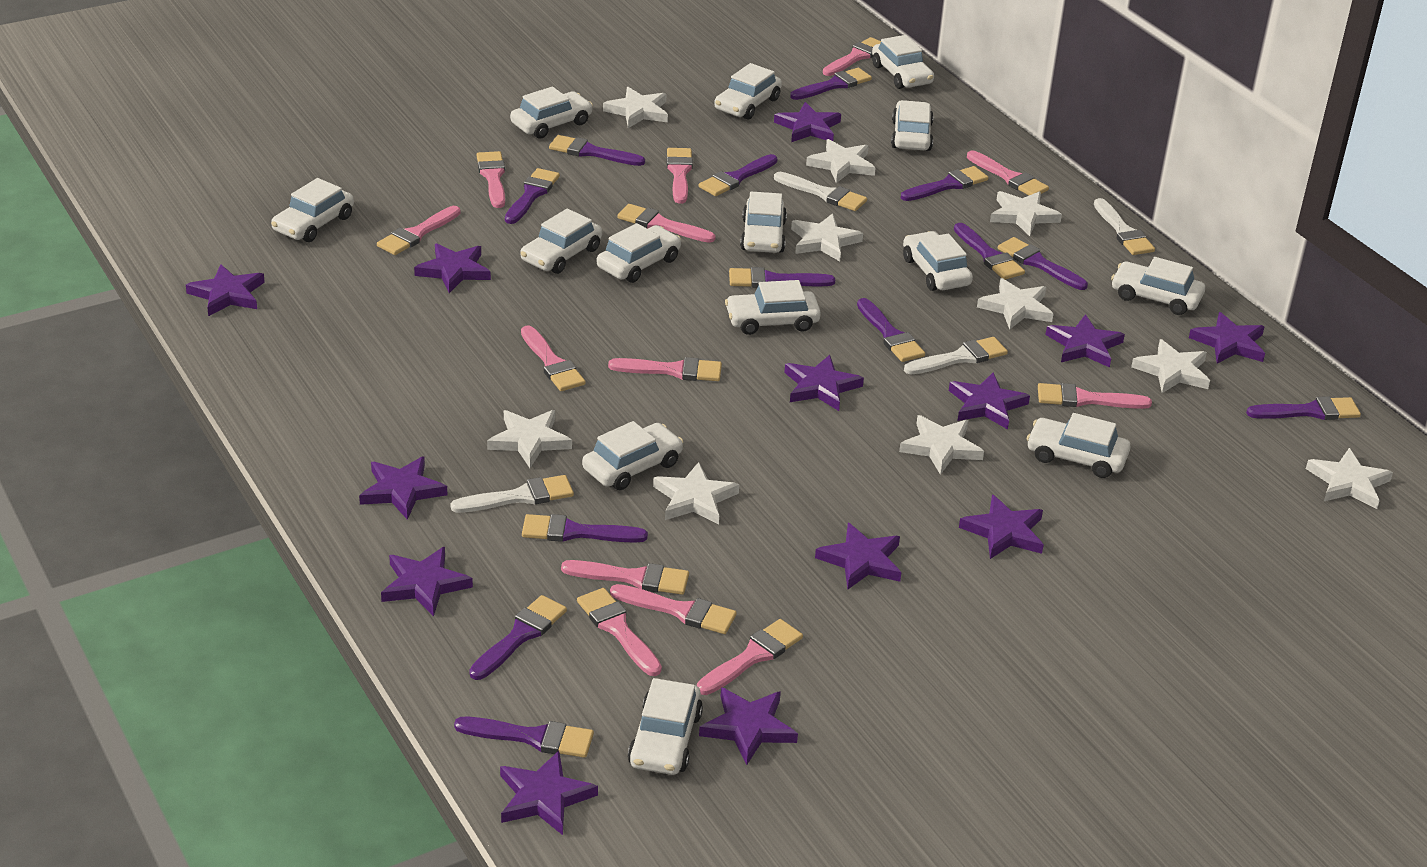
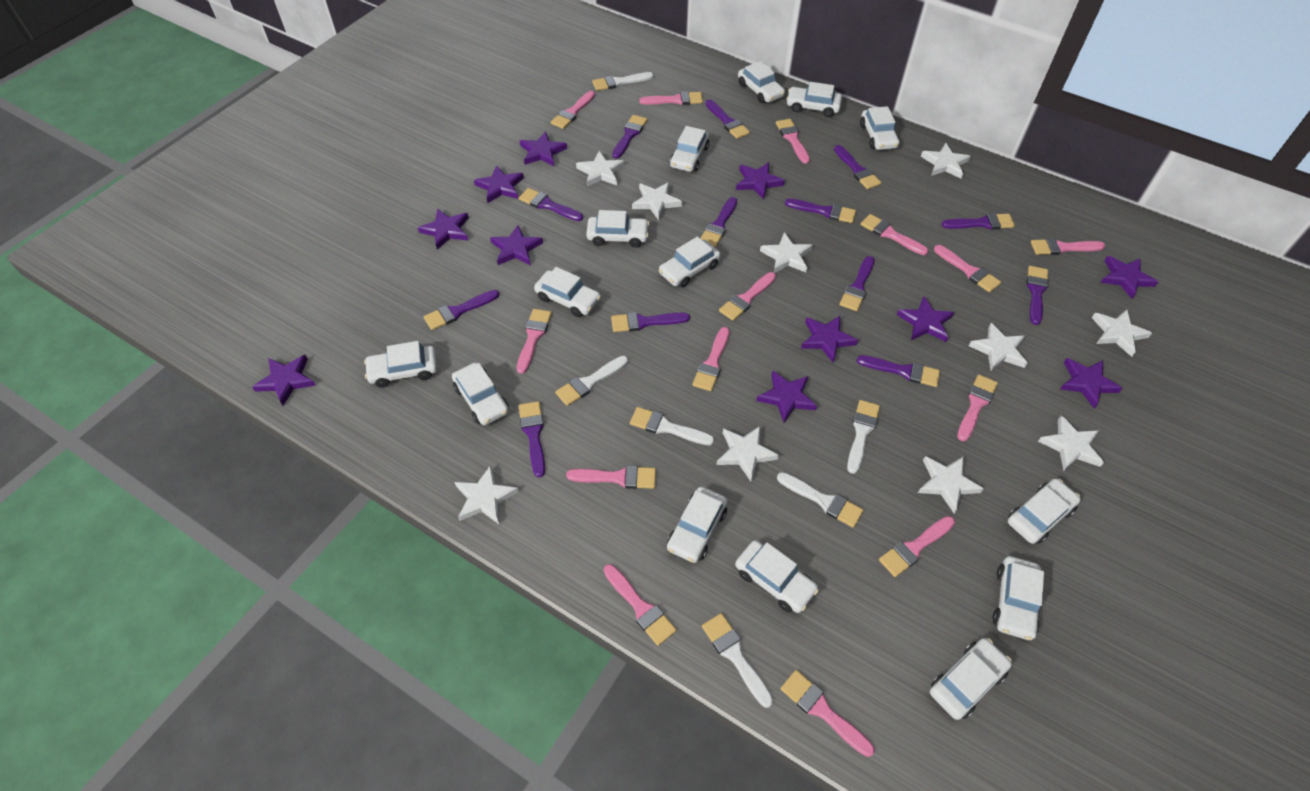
pink brush: 13 -> 14
purple star: 13 -> 11
white brush: 4 -> 6

